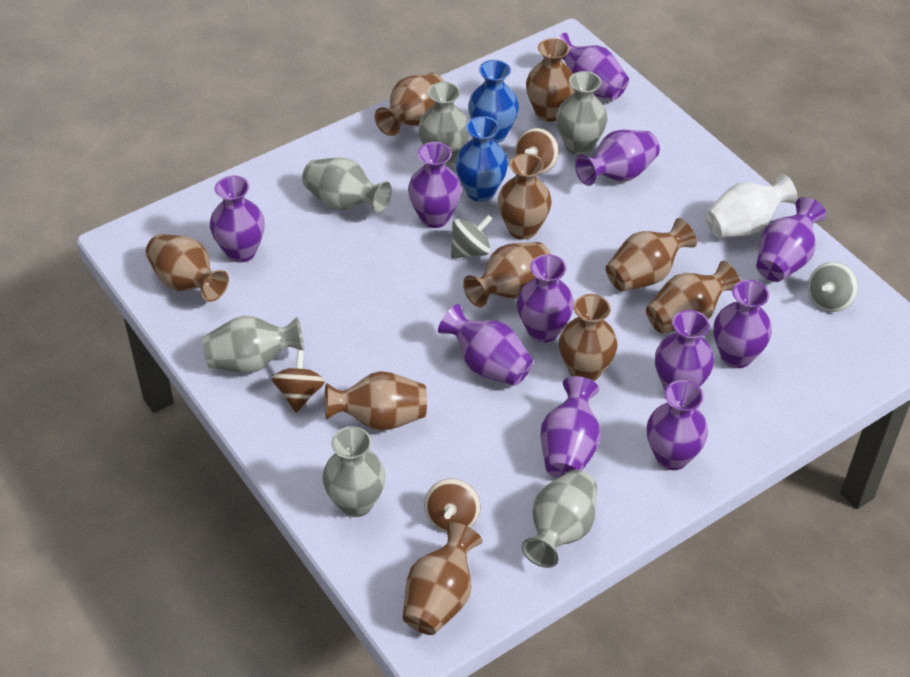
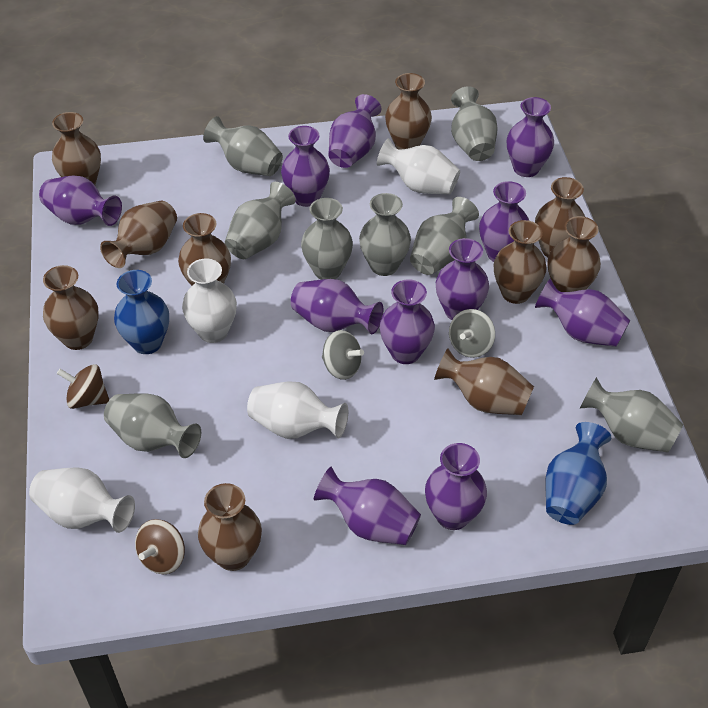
brown spinning top: 3 -> 2
grey vase: 6 -> 8
white vase: 1 -> 4

